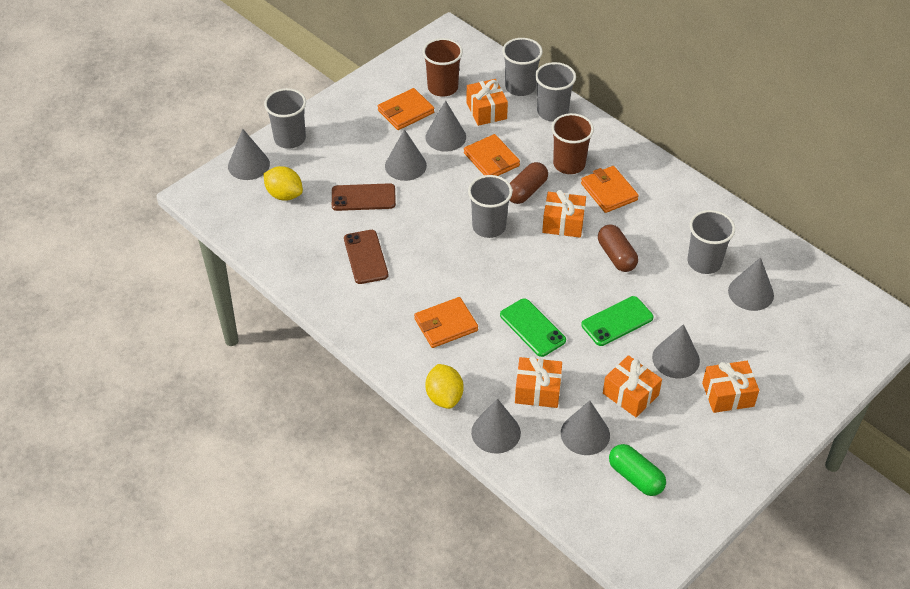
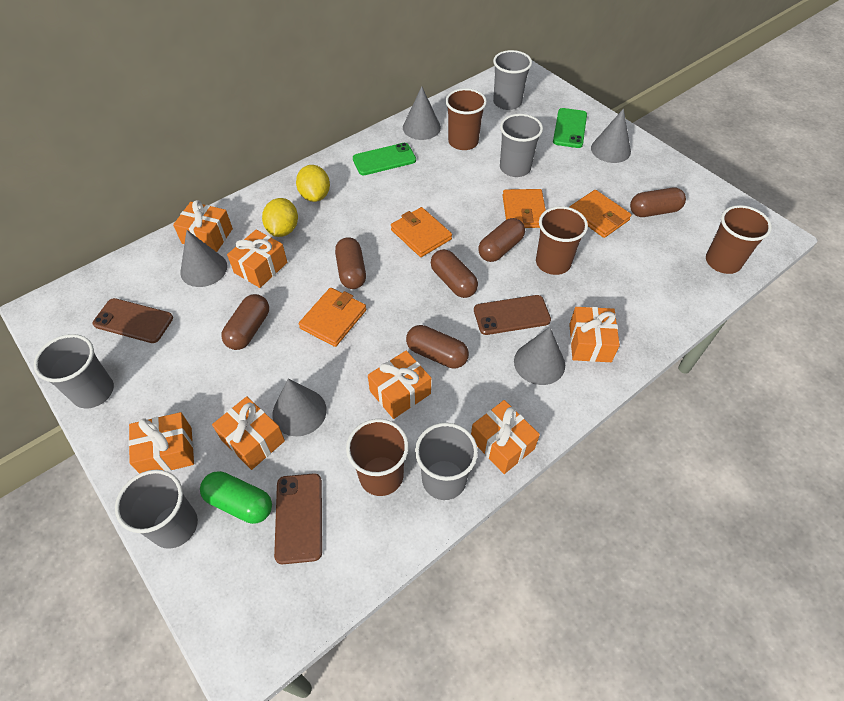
brown capsule: 2 -> 6
brown cup: 2 -> 4
brown phone: 2 -> 3
grey cone: 7 -> 5
orange gift: 5 -> 7

